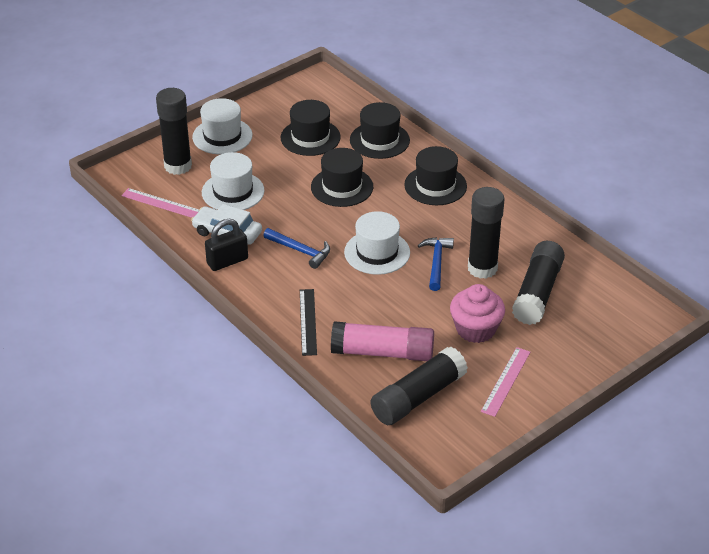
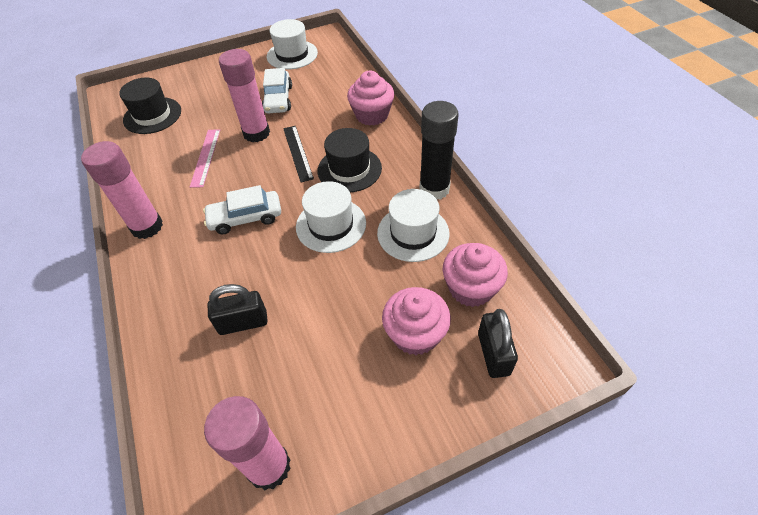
black glue stick: 4 -> 1
black hat: 4 -> 2
black padlock: 1 -> 2
blue hammer: 2 -> 0
pink cupcake: 1 -> 3
pink glue stick: 1 -> 3
pink ruler: 2 -> 1
white car: 1 -> 2

